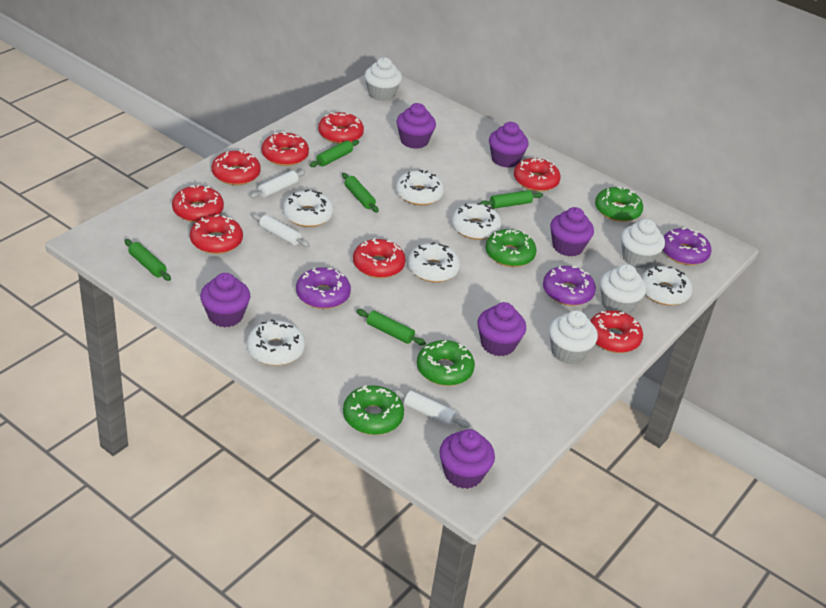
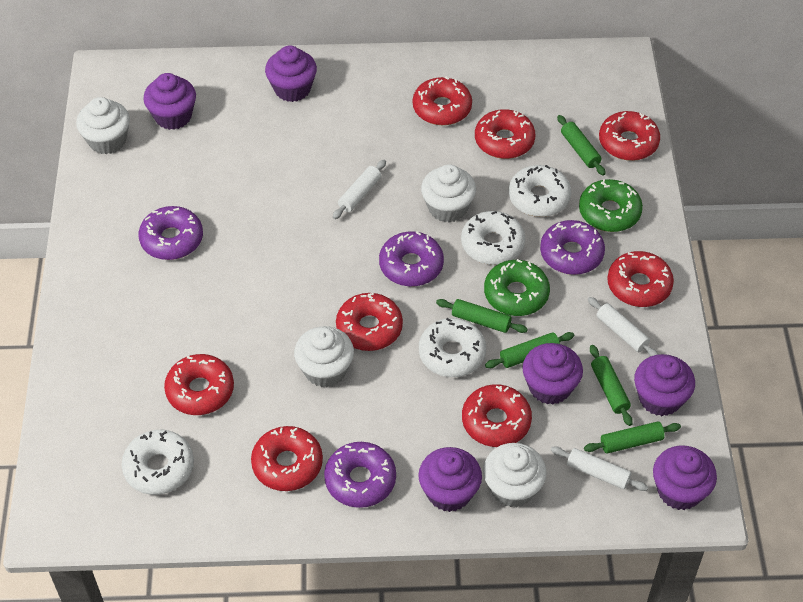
green donut: 4 -> 2
purple donut: 3 -> 4
white donut: 6 -> 4

